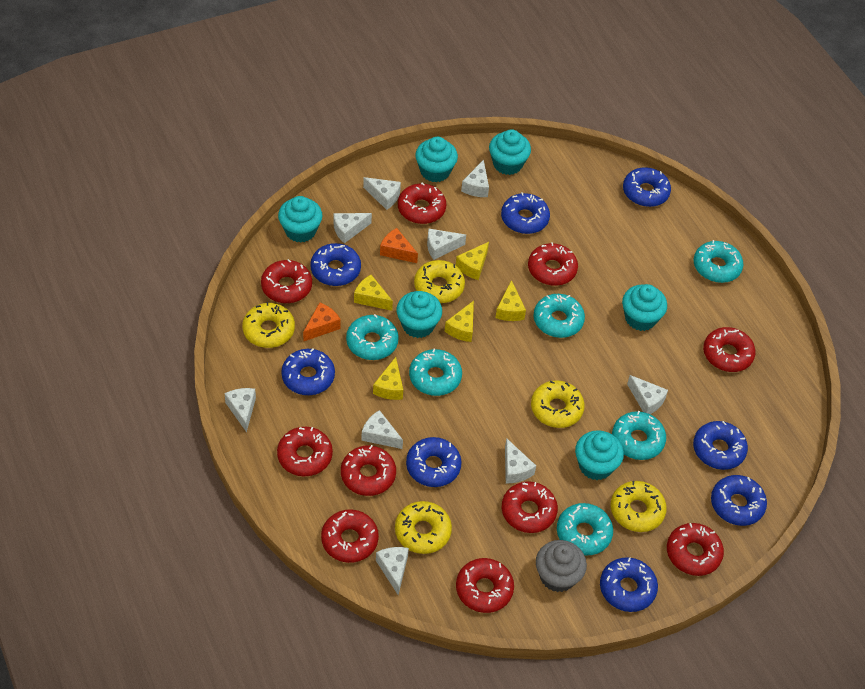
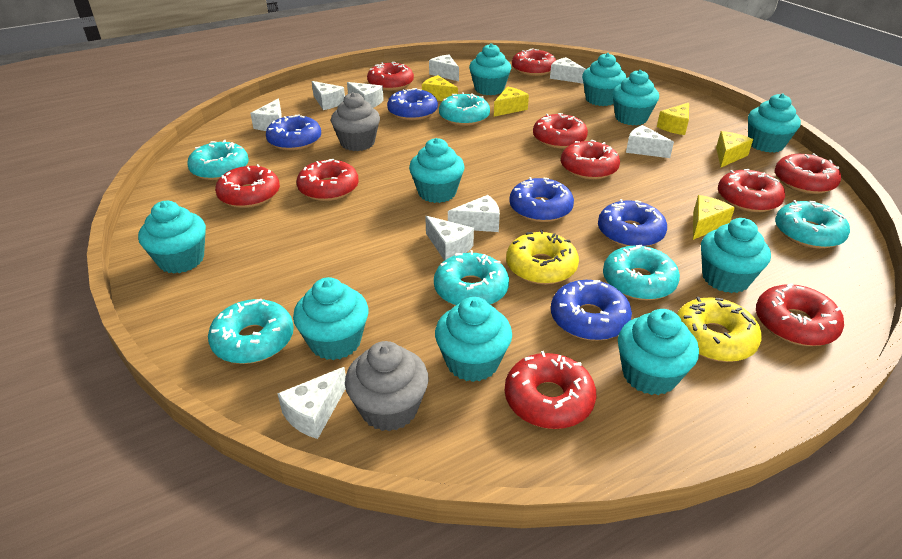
blue donut: 8 -> 5
grey cupcake: 1 -> 2
orange cheese: 2 -> 0
turquoise cupcake: 6 -> 10
yellow donut: 5 -> 2

